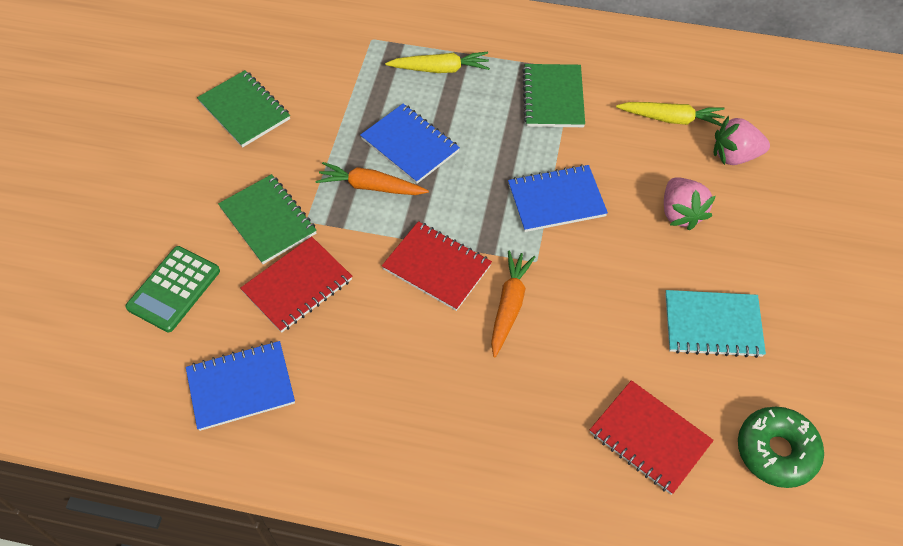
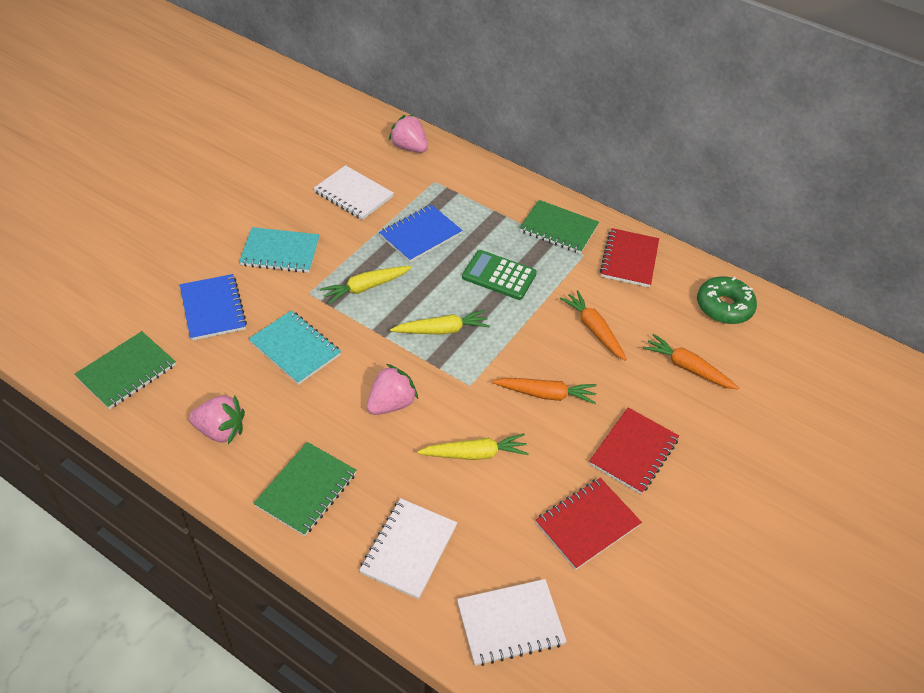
blue notebook: 3 -> 2
orange carrot: 2 -> 3
pink strawberry: 2 -> 3
turquoise notebook: 1 -> 2
white notebook: 0 -> 3
yellow carrot: 2 -> 3

